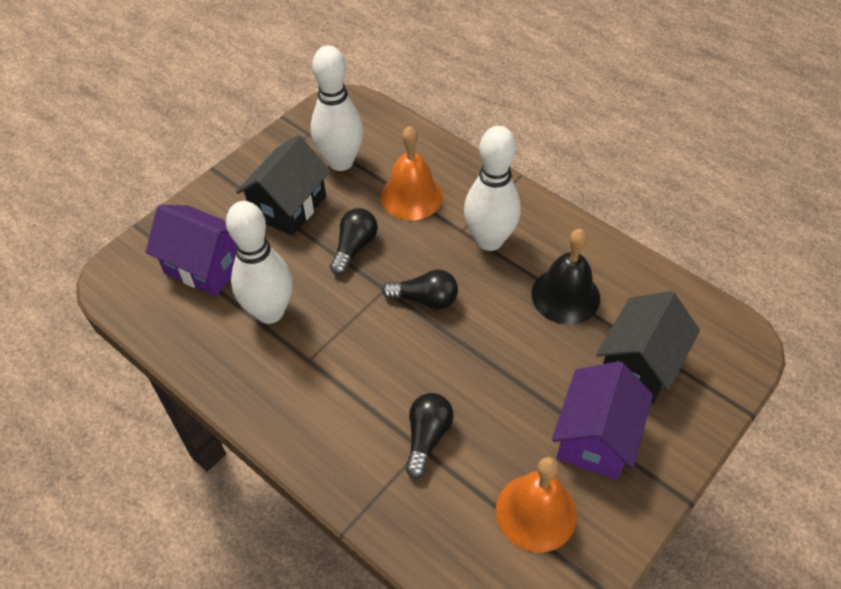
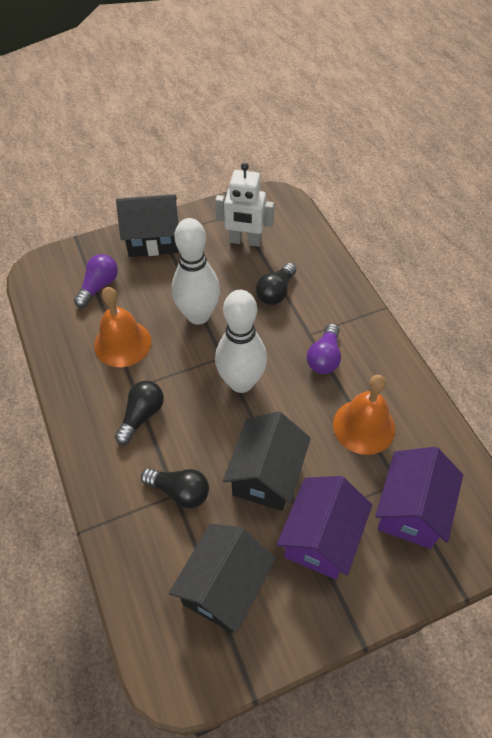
black bell: 1 -> 0
black house: 2 -> 3
purple light bulb: 0 -> 2
white bowling pin: 3 -> 2
white robot: 0 -> 1

